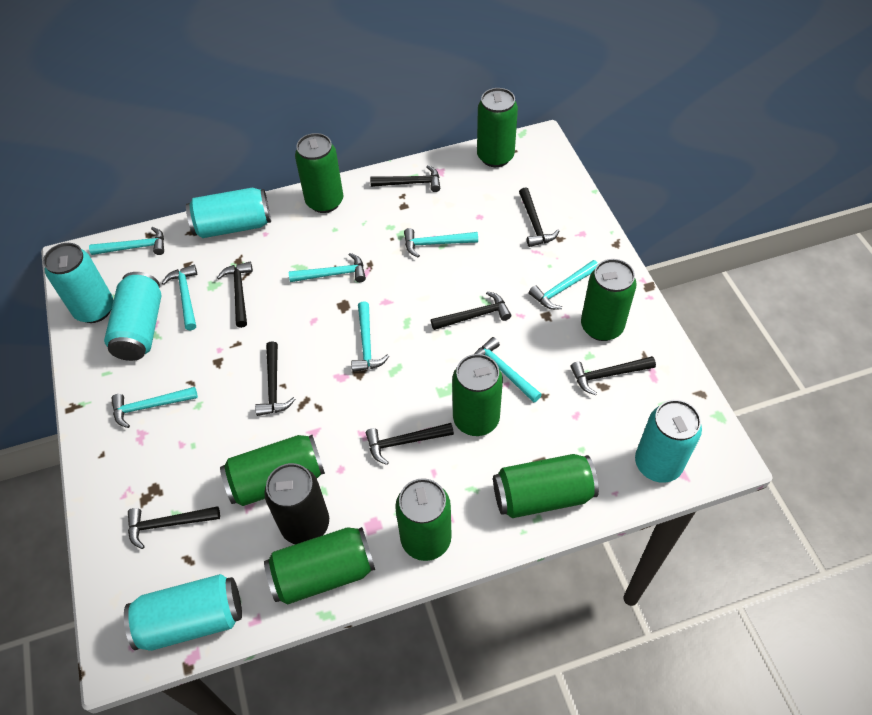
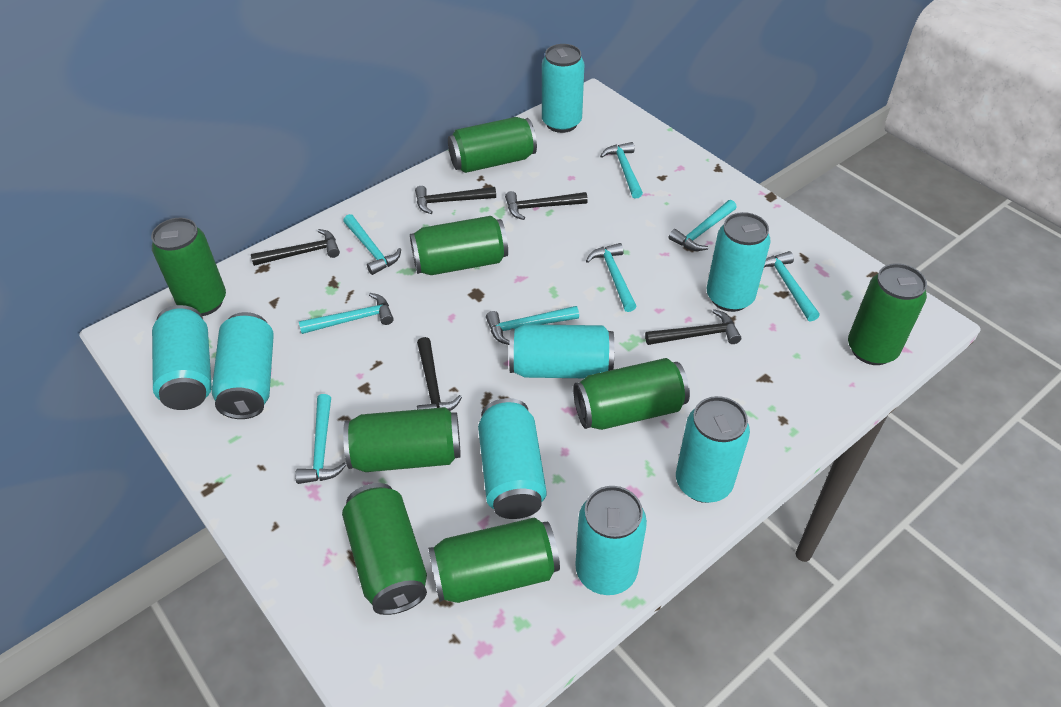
black can: 1 -> 0
black hammer: 8 -> 5
turquoise can: 5 -> 8

